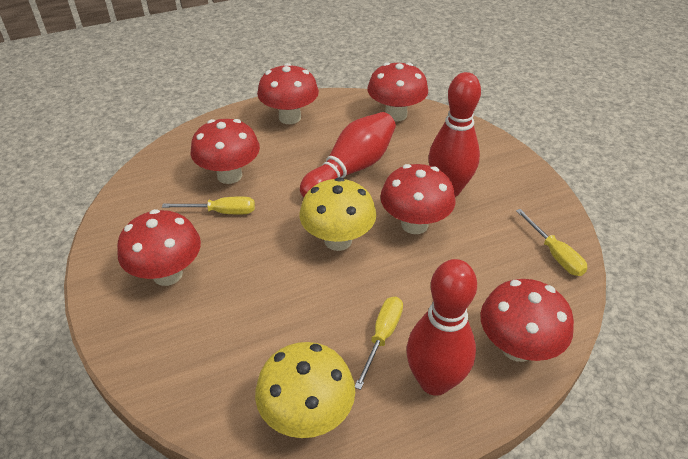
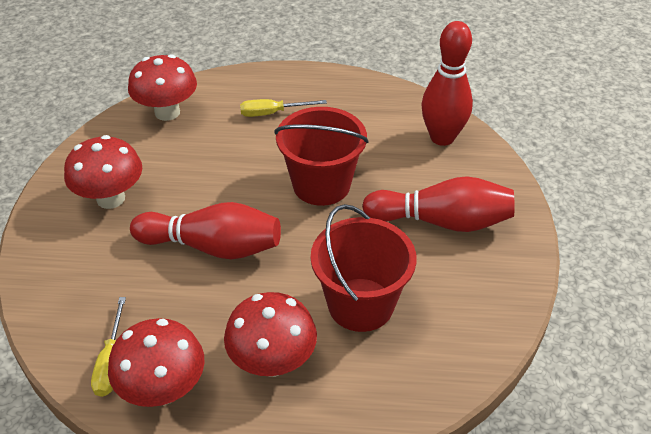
red bucket: 0 -> 2
red mushroom: 6 -> 4
yellow mushroom: 2 -> 0
yellow screwdriver: 3 -> 2

